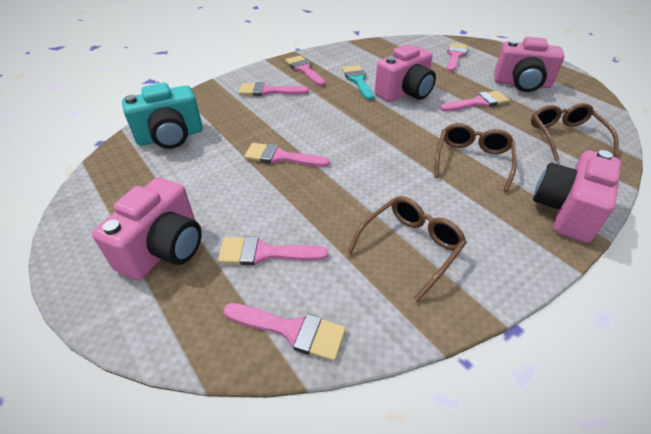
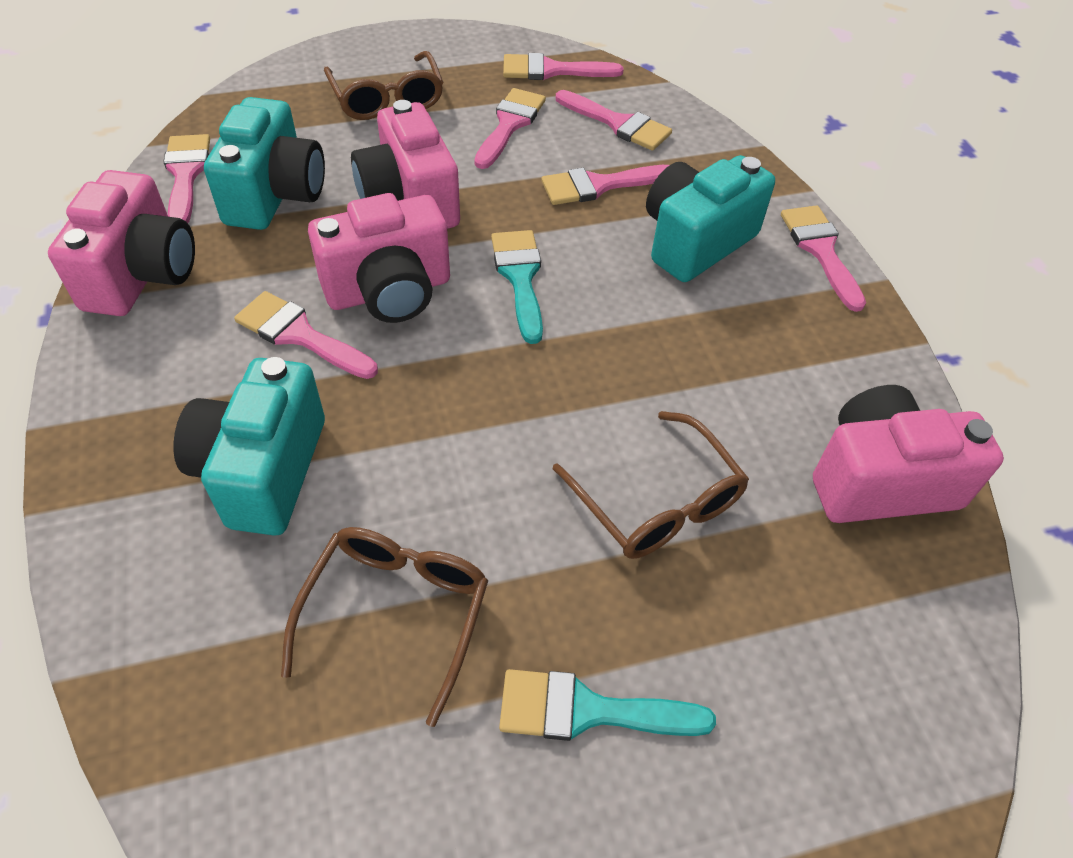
turquoise brush: 1 -> 2
turquoise camera: 1 -> 3

